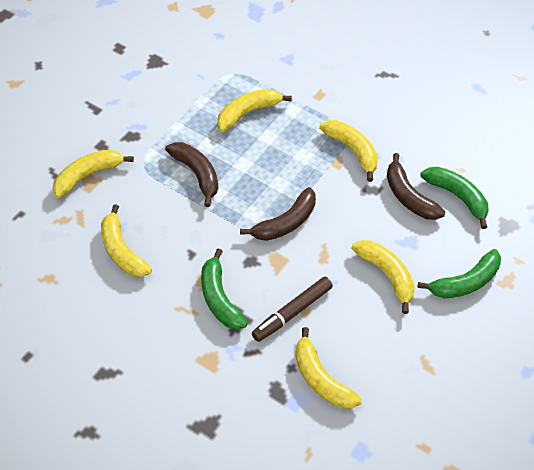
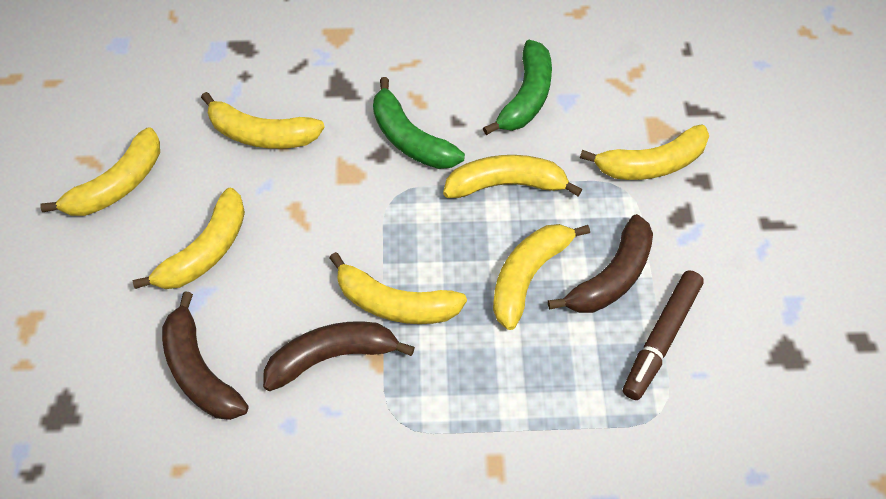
green banana: 3 -> 2
yellow banana: 6 -> 7

